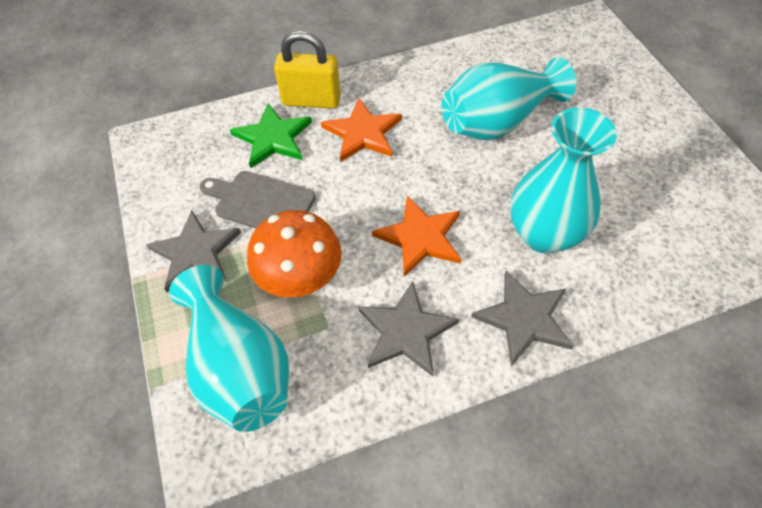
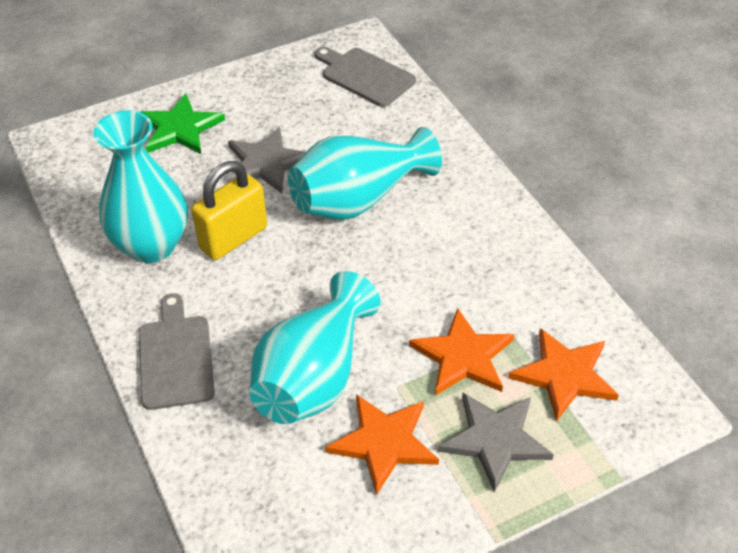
grey cutting board: 1 -> 2
grey star: 3 -> 2
orange mushroom: 1 -> 0
orange star: 2 -> 3

